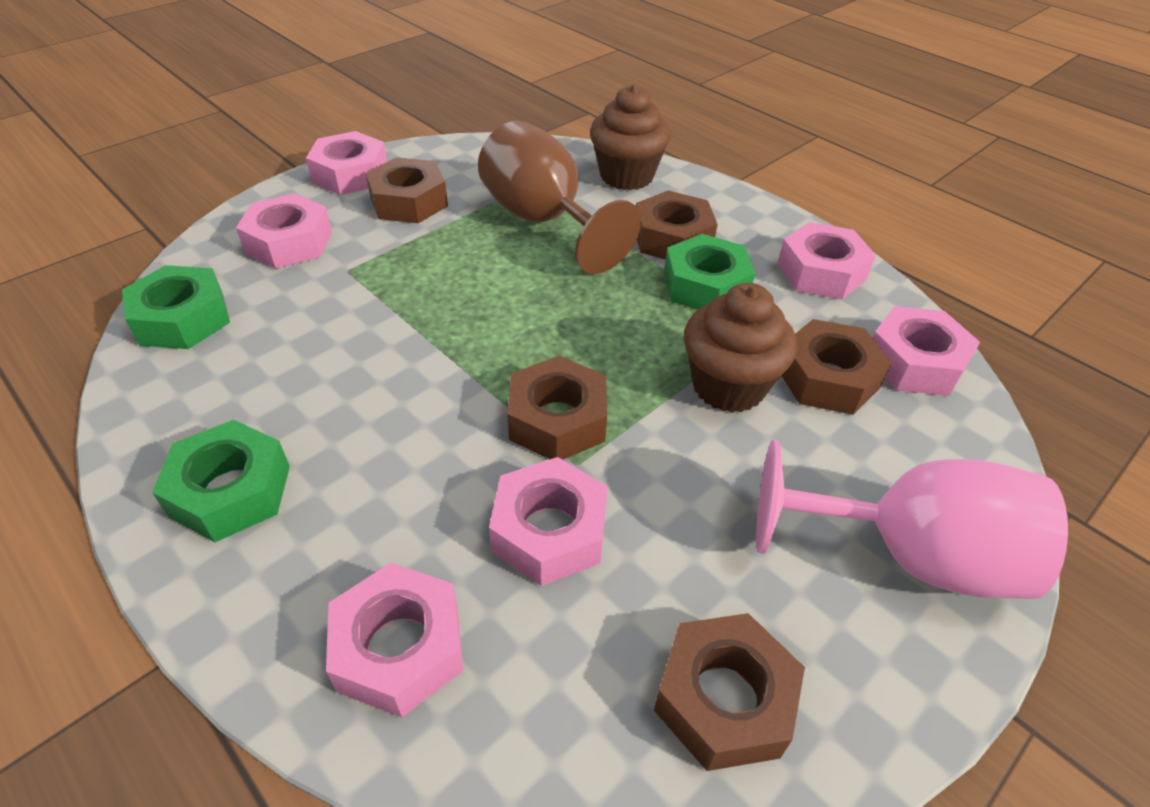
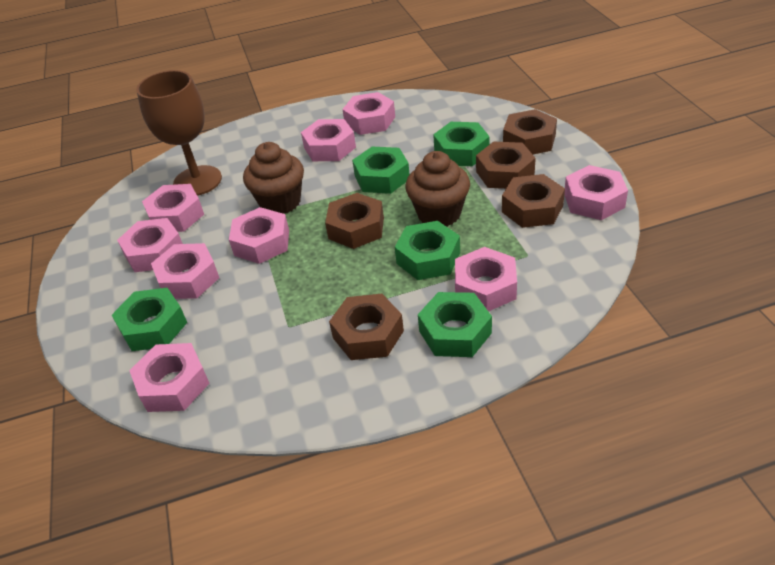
green nut: 3 -> 5
pink goblet: 1 -> 0
pink nut: 6 -> 9

